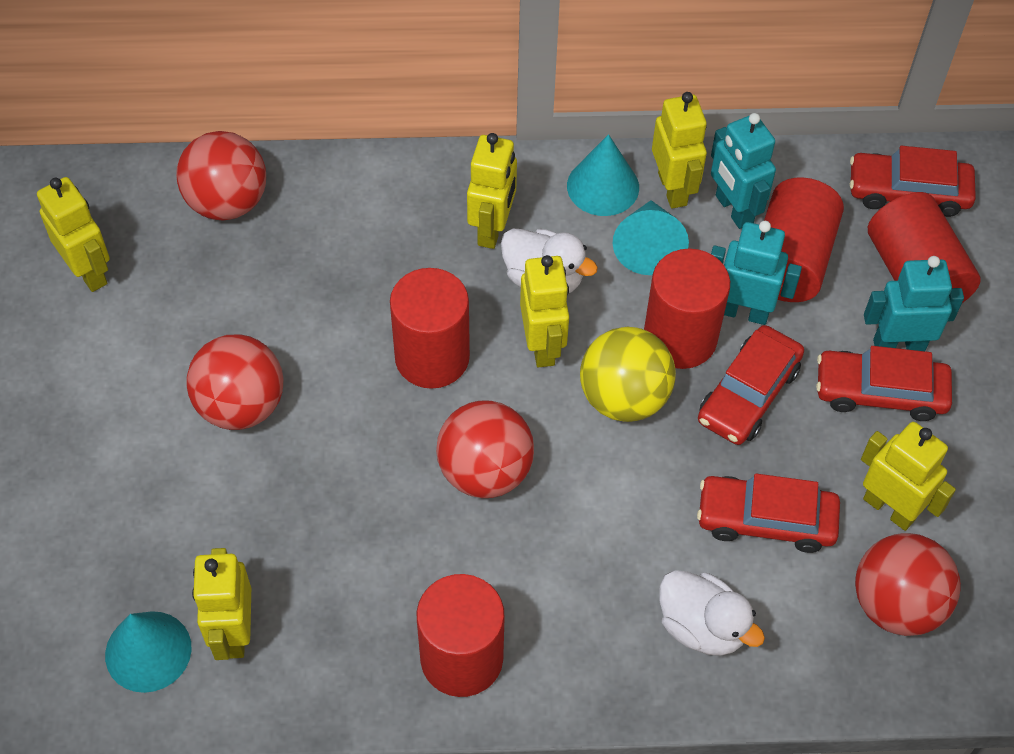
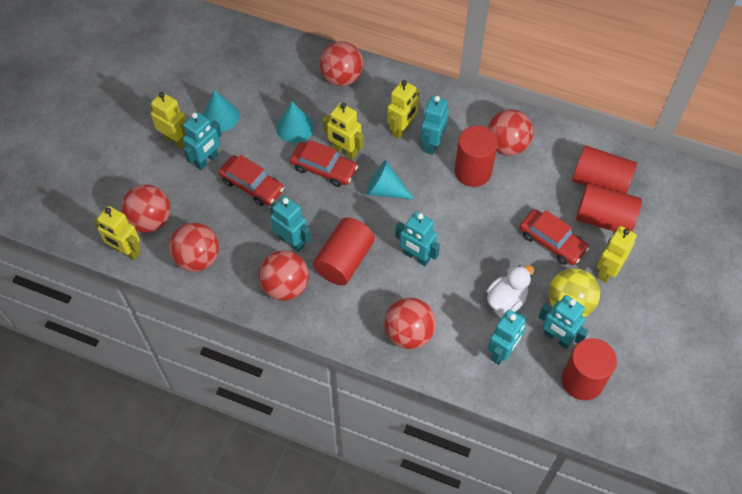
red ball: 4 -> 6
red car: 4 -> 3
turquoise robot: 3 -> 6
white duck: 2 -> 1
yellow robot: 6 -> 5

